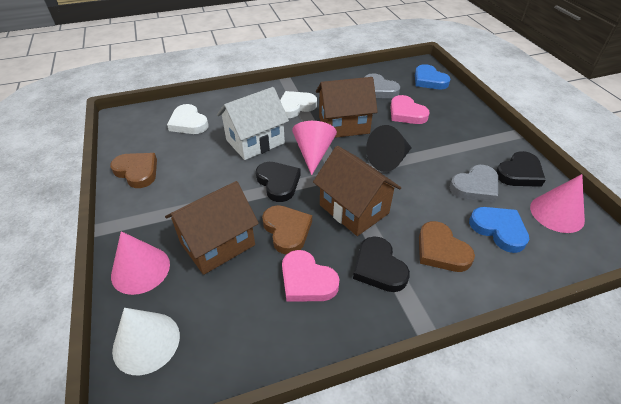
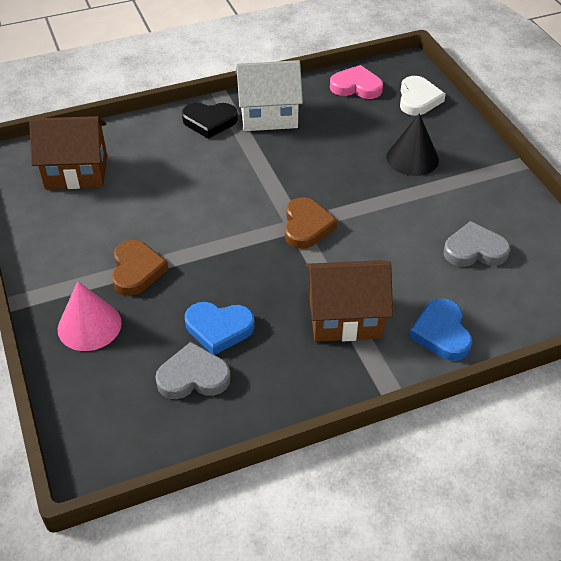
black heart: 3 -> 1
brown heart: 3 -> 2
brown house: 3 -> 2
pink cone: 3 -> 1
pink heart: 2 -> 1
white cone: 1 -> 0
white heart: 2 -> 1

